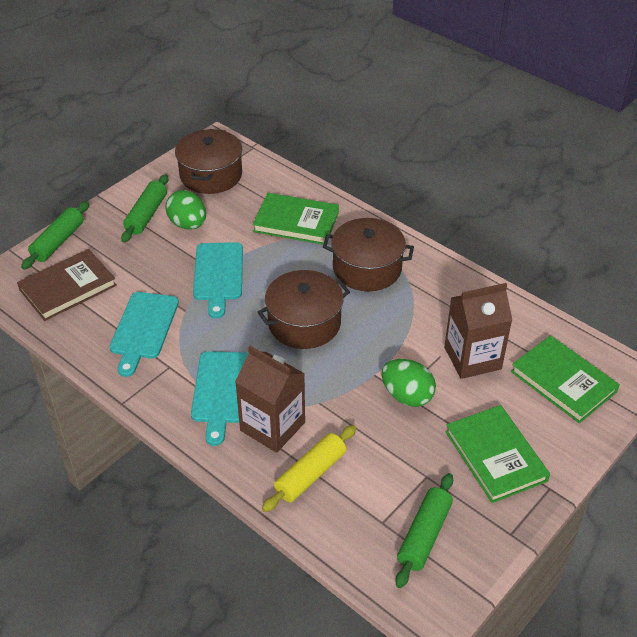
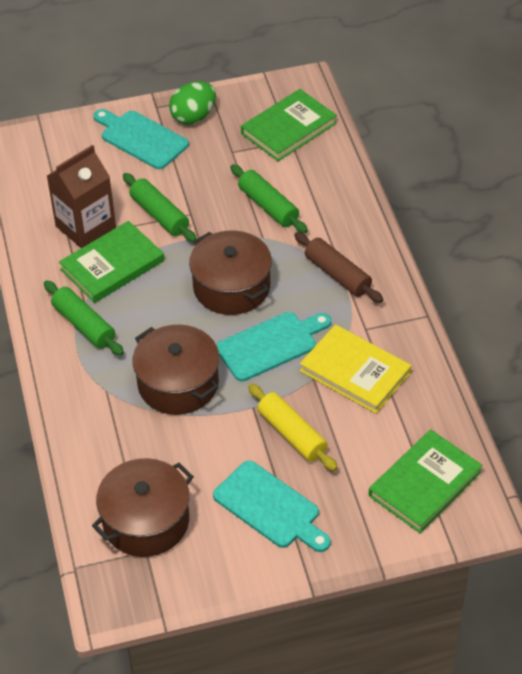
brown book: 1 -> 0
brown carton: 2 -> 1
brown rolling pin: 0 -> 1
green egg: 2 -> 1
yellow book: 0 -> 1

